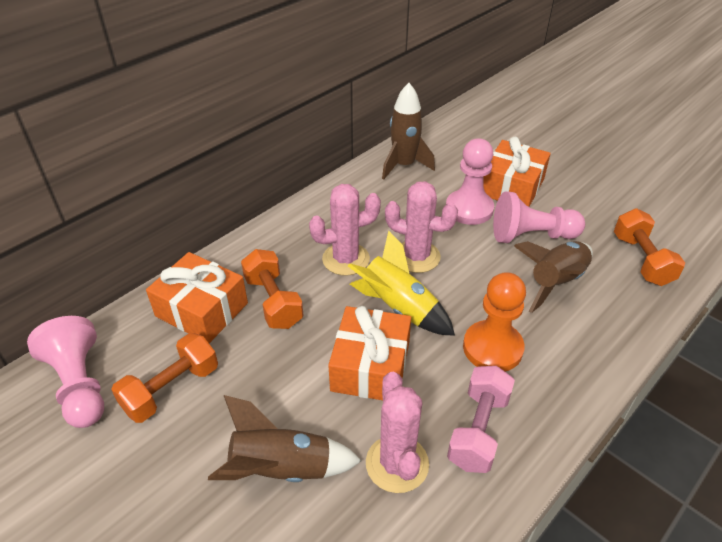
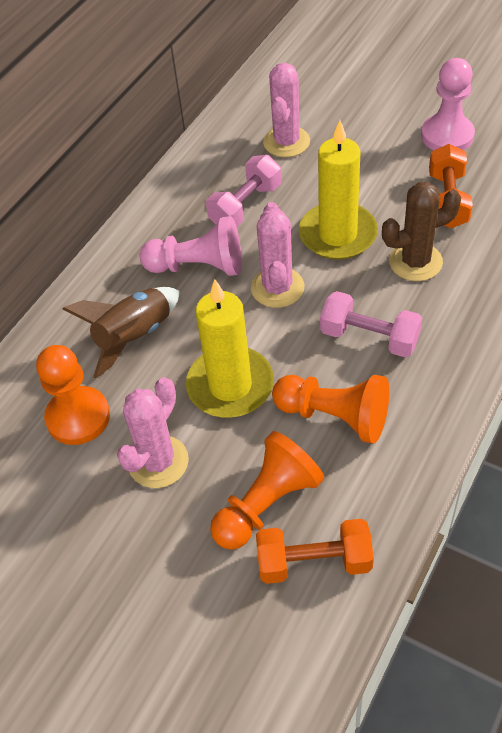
brown cactus: 0 -> 1
brown rocket: 3 -> 1
orange dumbbell: 3 -> 2
orange gift: 3 -> 0
orange pawn: 1 -> 3
pink dumbbell: 1 -> 2
pink pawn: 3 -> 2
yellow candle: 0 -> 2
yellow rocket: 1 -> 0

